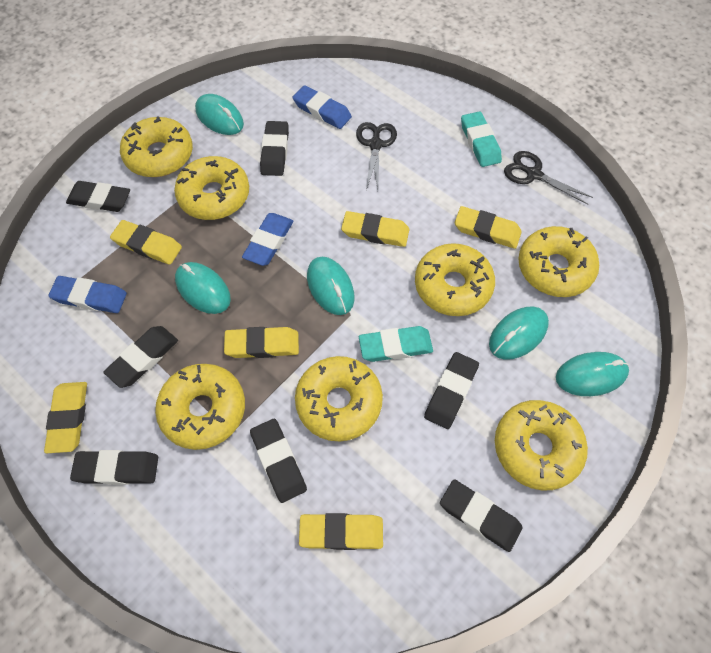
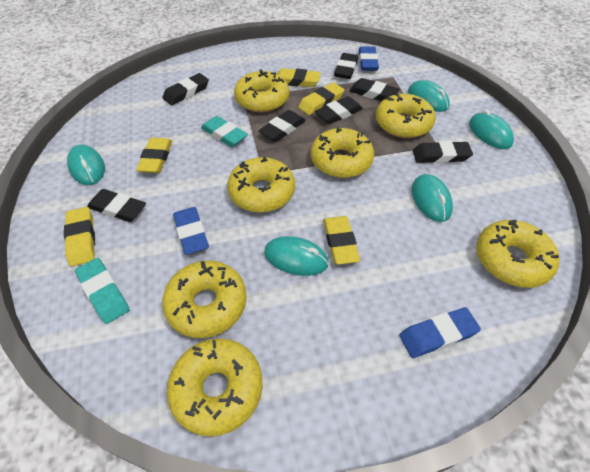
black scissors: 2 -> 0
yellow eraser: 6 -> 5

